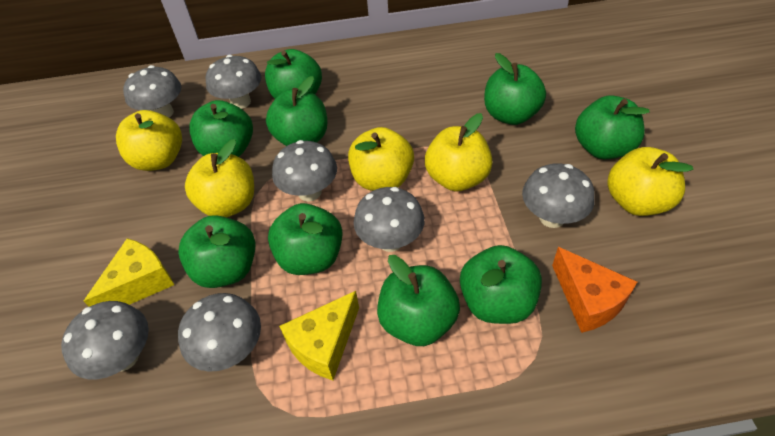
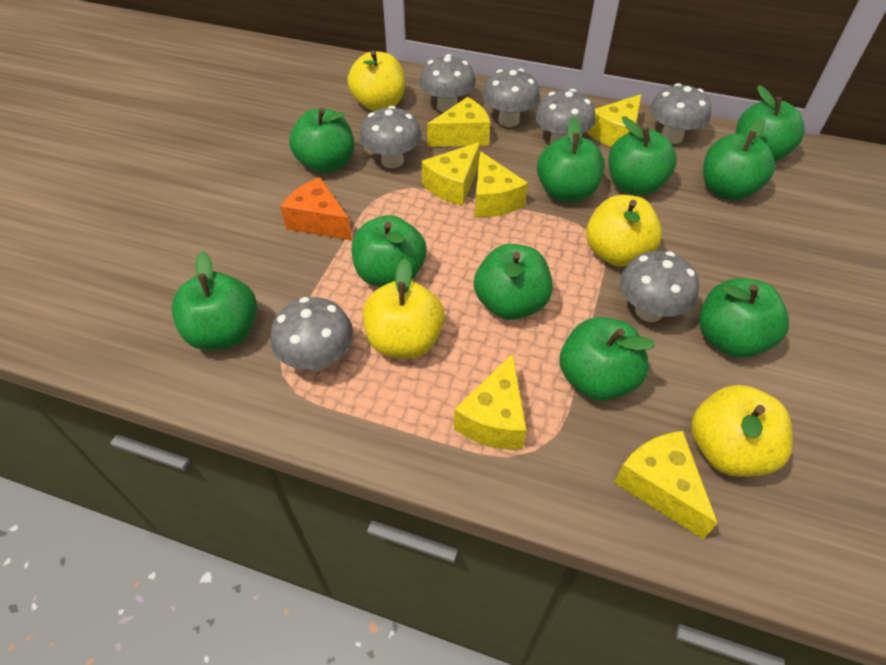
green apple: 9 -> 10
yellow apple: 5 -> 4
yellow cheese: 2 -> 6

